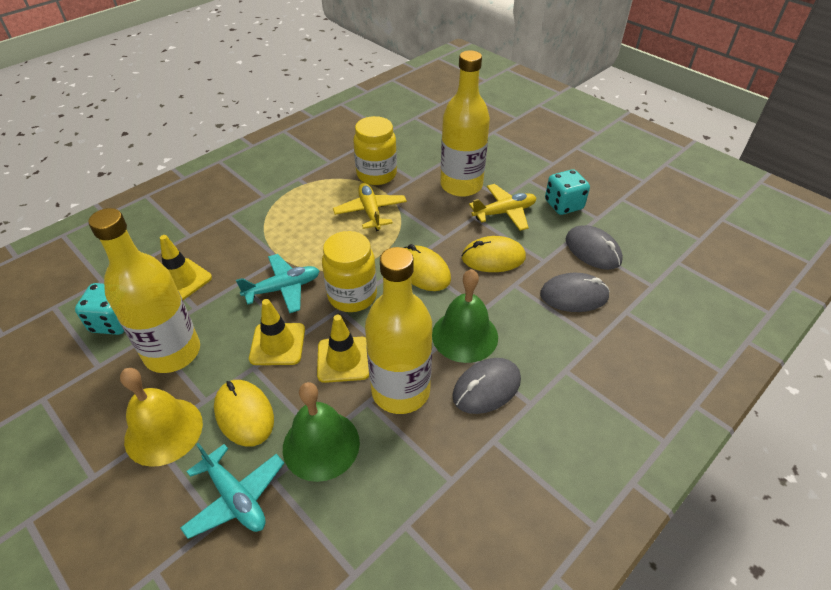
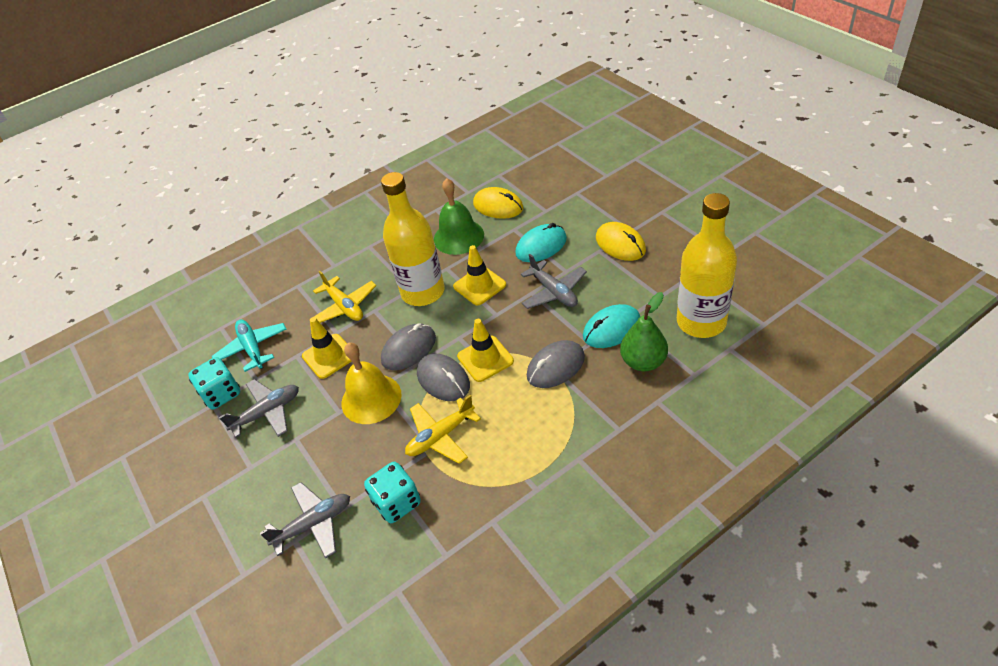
green bell: 2 -> 1
green pear: 0 -> 1
grey plane: 0 -> 3
turquoise mouse: 0 -> 2
turquoise plane: 2 -> 1
yellow bottle: 3 -> 2
yellow jar: 2 -> 0
yellow mouse: 3 -> 2

